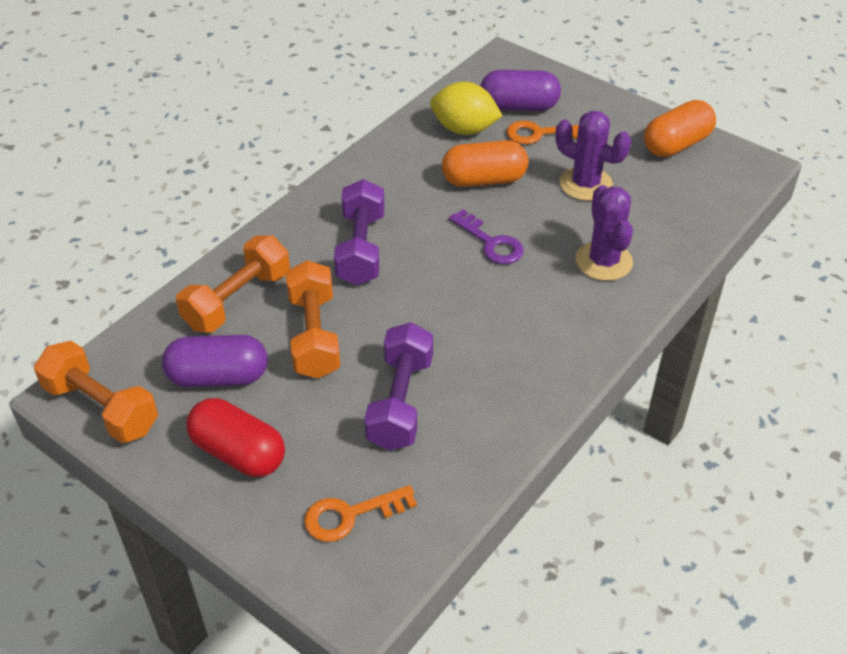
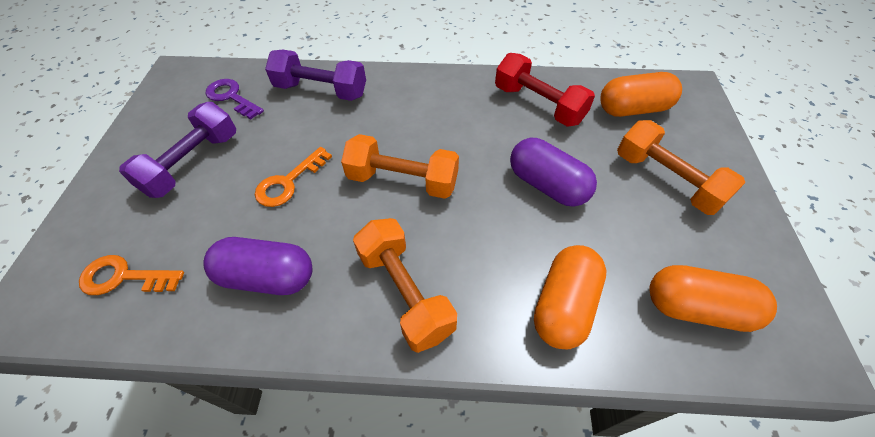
orange capsule: 2 -> 3
purple cactus: 2 -> 0
red capsule: 1 -> 0
red dumbbell: 0 -> 1
yellow lemon: 1 -> 0

